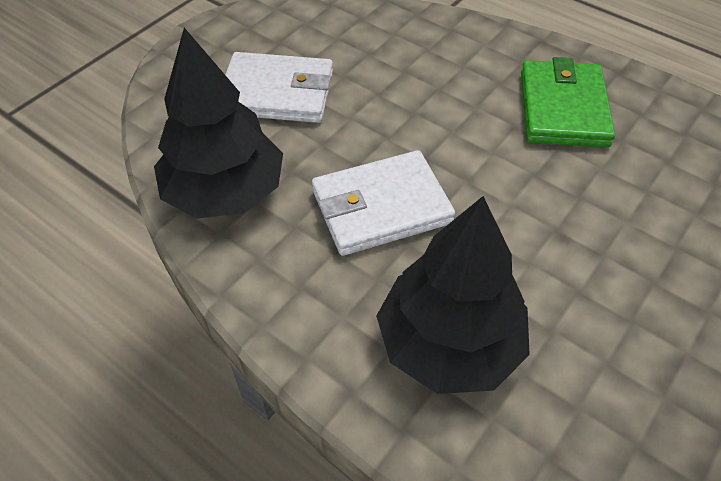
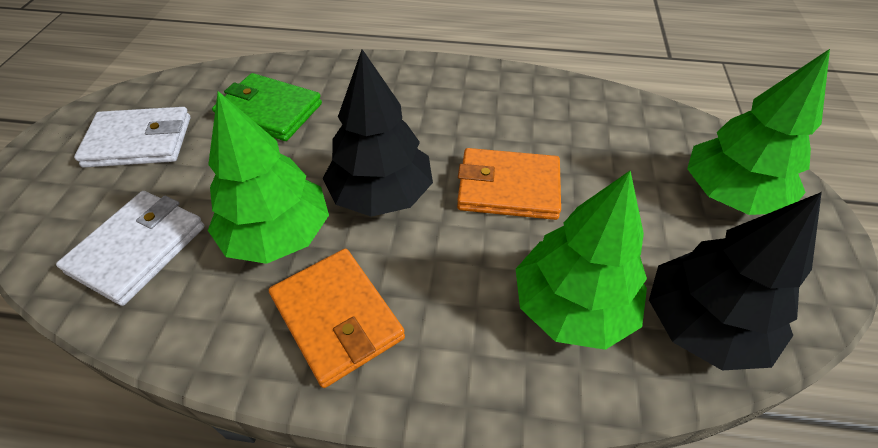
green tree: 0 -> 3
orange wallet: 0 -> 2

